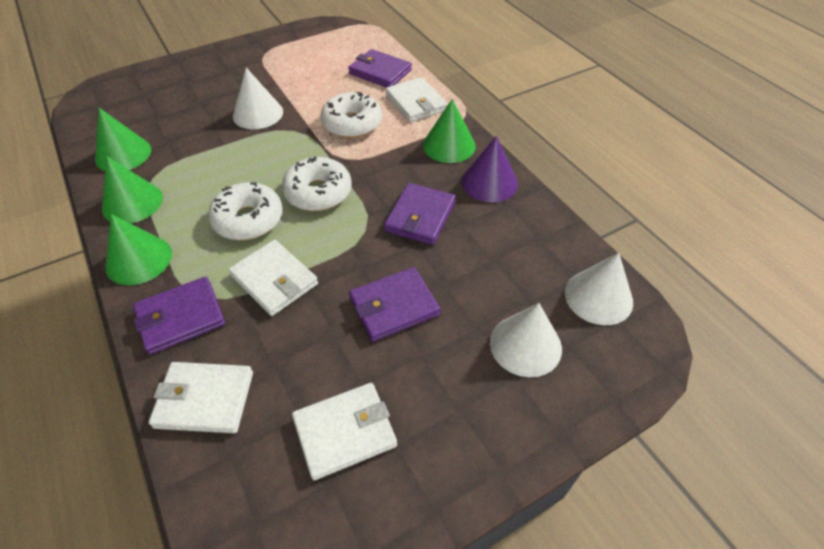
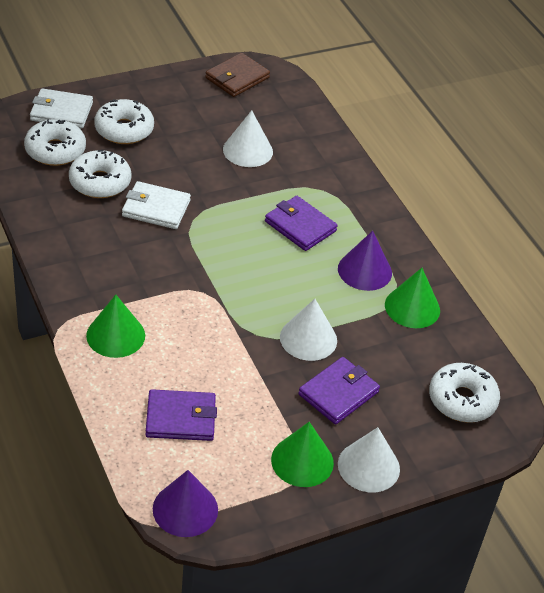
brown wallet: 0 -> 1
green cone: 4 -> 3
purple cone: 1 -> 2
purple wallet: 4 -> 3
white donut: 3 -> 4
white wallet: 4 -> 2

